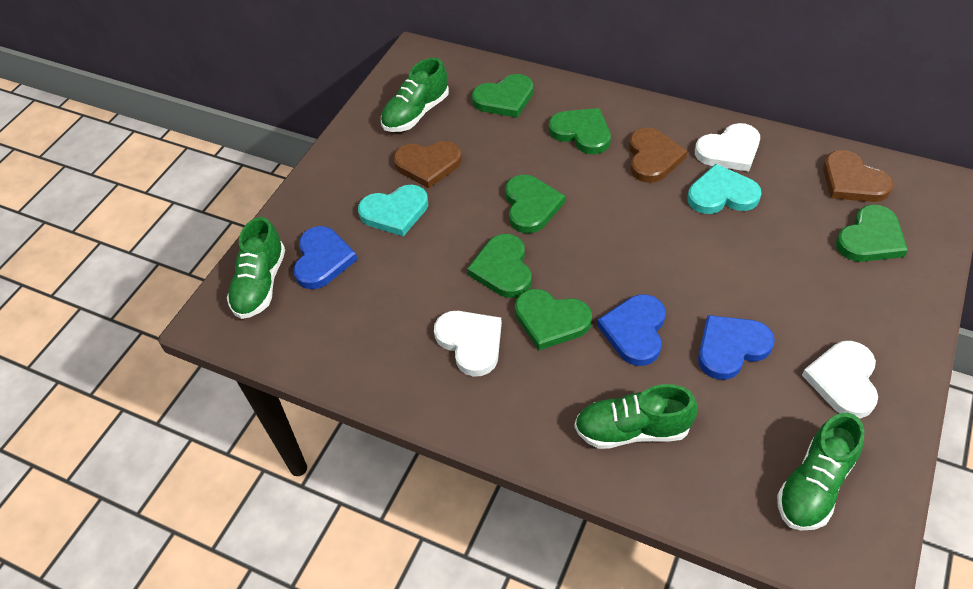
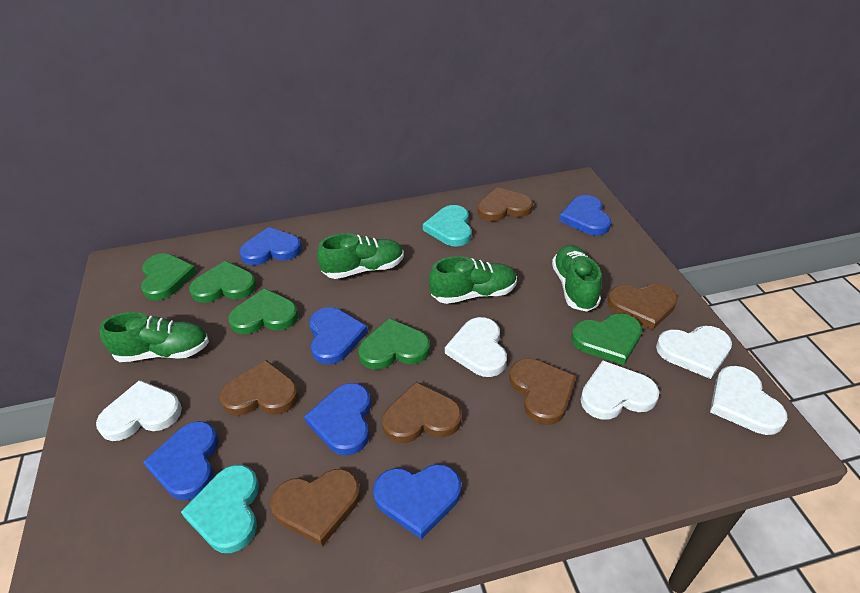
blue heart: 3 -> 6
brown heart: 3 -> 6
green heart: 6 -> 5
white heart: 3 -> 5

